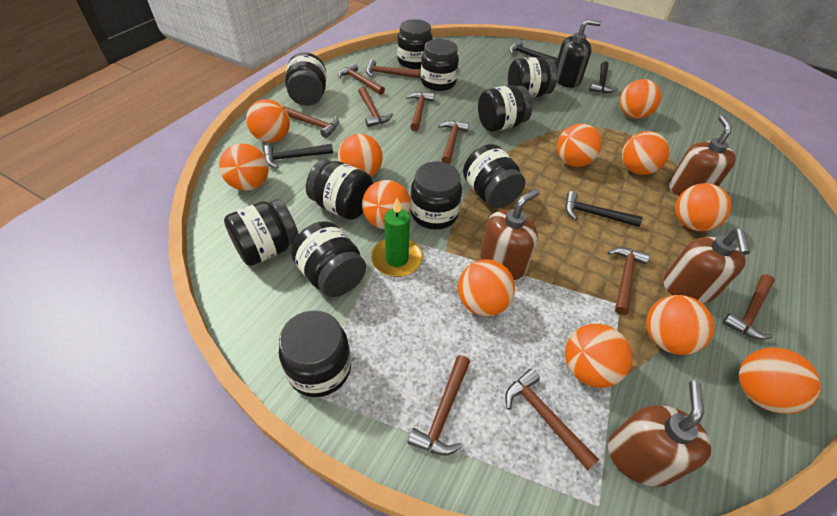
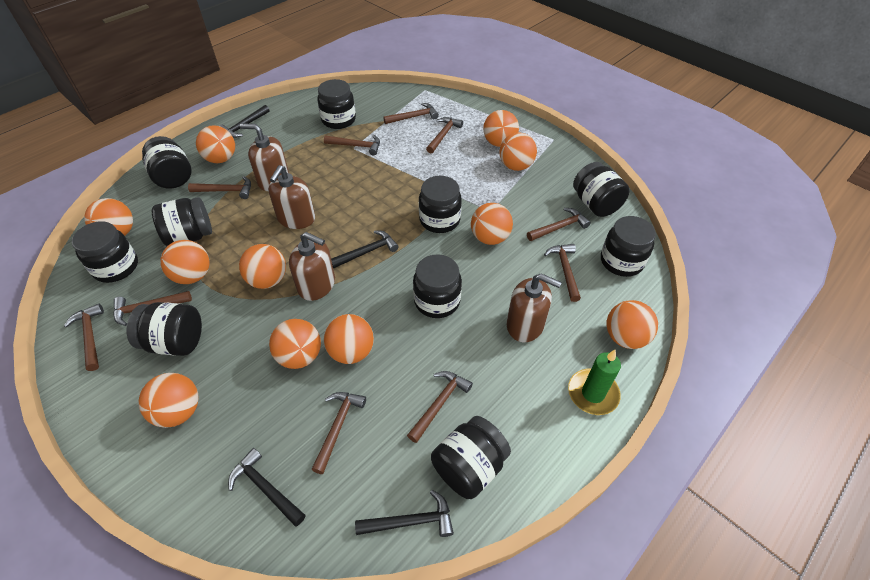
black jar: 11 -> 10
black soap dispenser: 1 -> 0
orange ball: 12 -> 11

